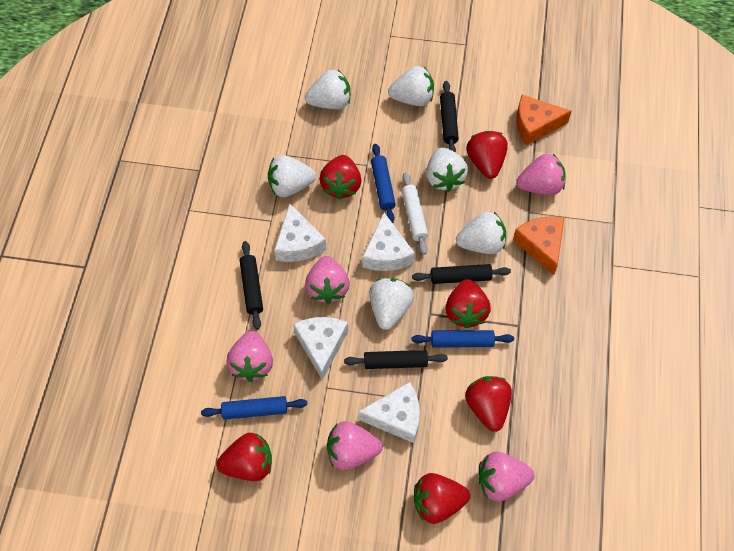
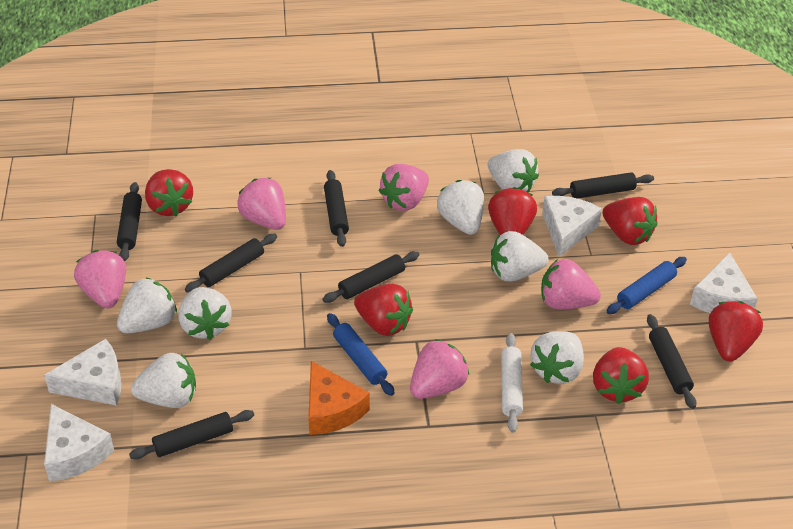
black rolling pin: 4 -> 7
blue rolling pin: 3 -> 2
orange cheese: 2 -> 1
white strawberry: 6 -> 7

